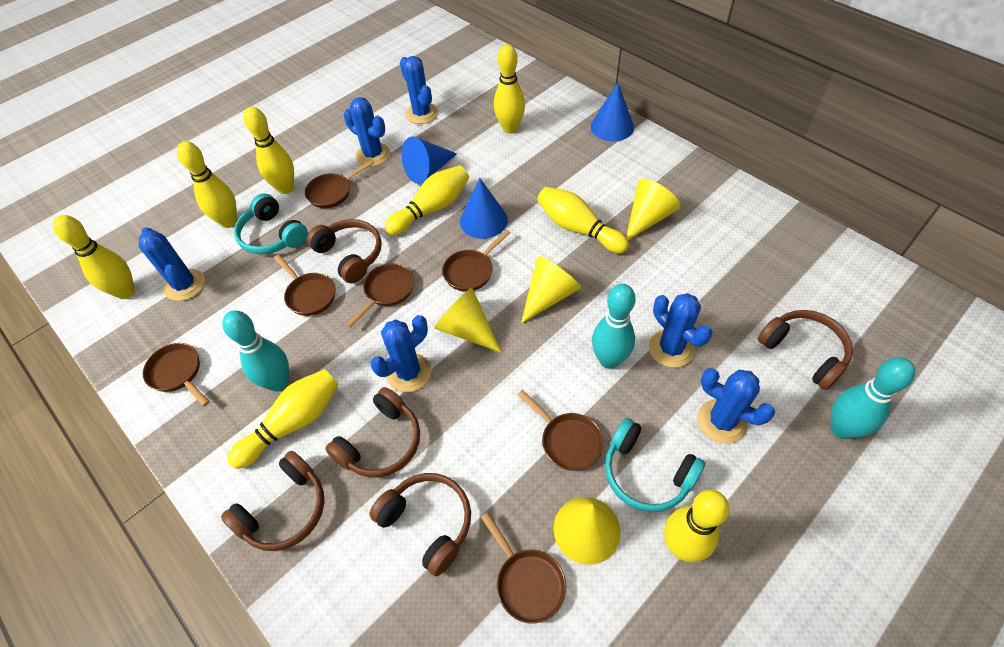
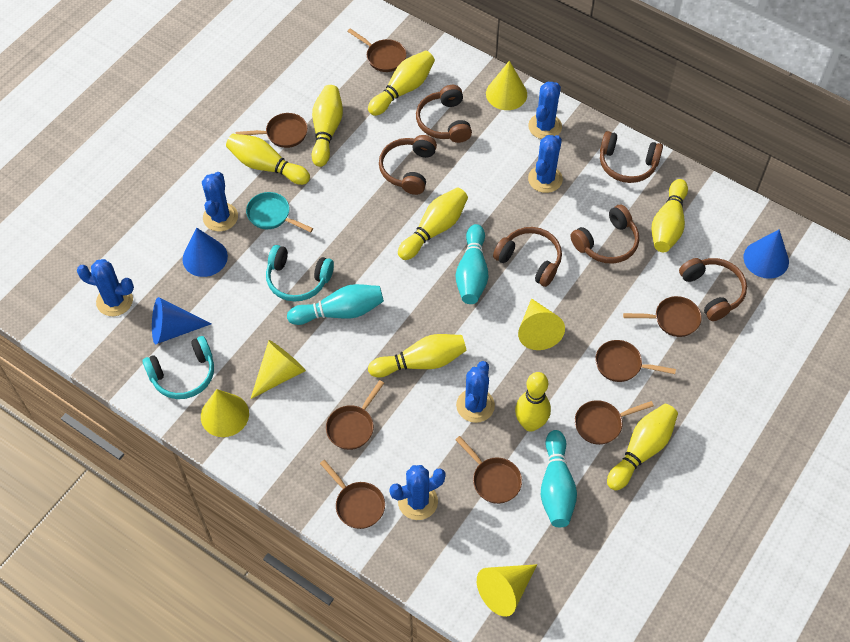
brown headphones: 5 -> 6
brown pan: 7 -> 8
turquoise pan: 0 -> 1
yellow cone: 4 -> 5

